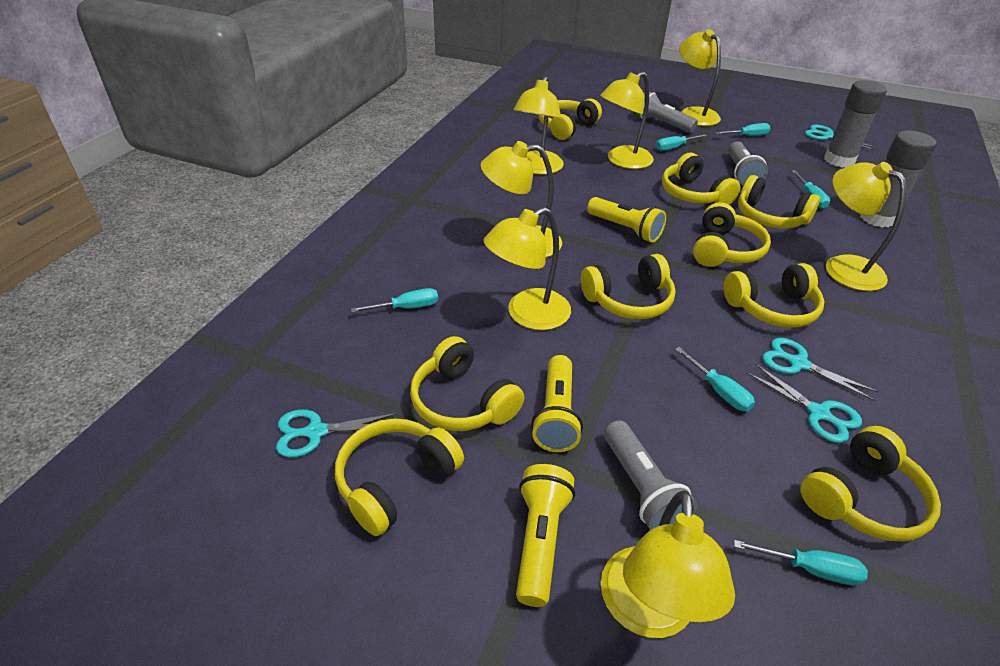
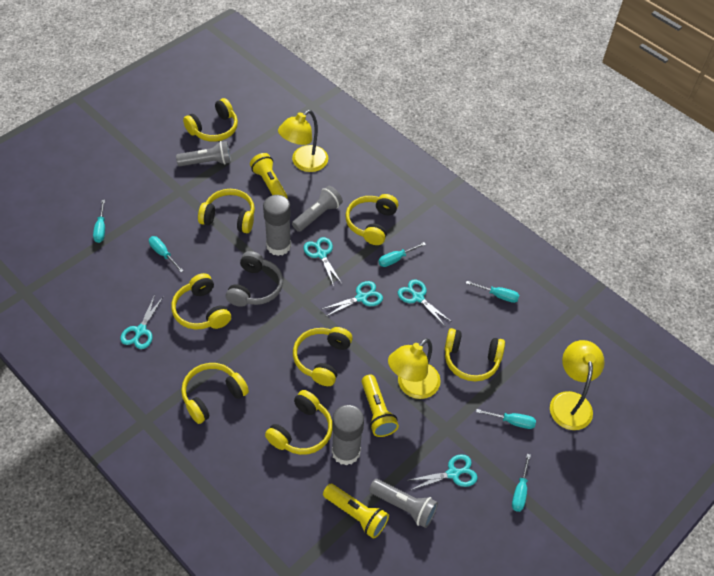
grey headphones: 0 -> 1
turquoise scissors: 4 -> 5
yellow headphones: 9 -> 8
yellow lamp: 7 -> 3

